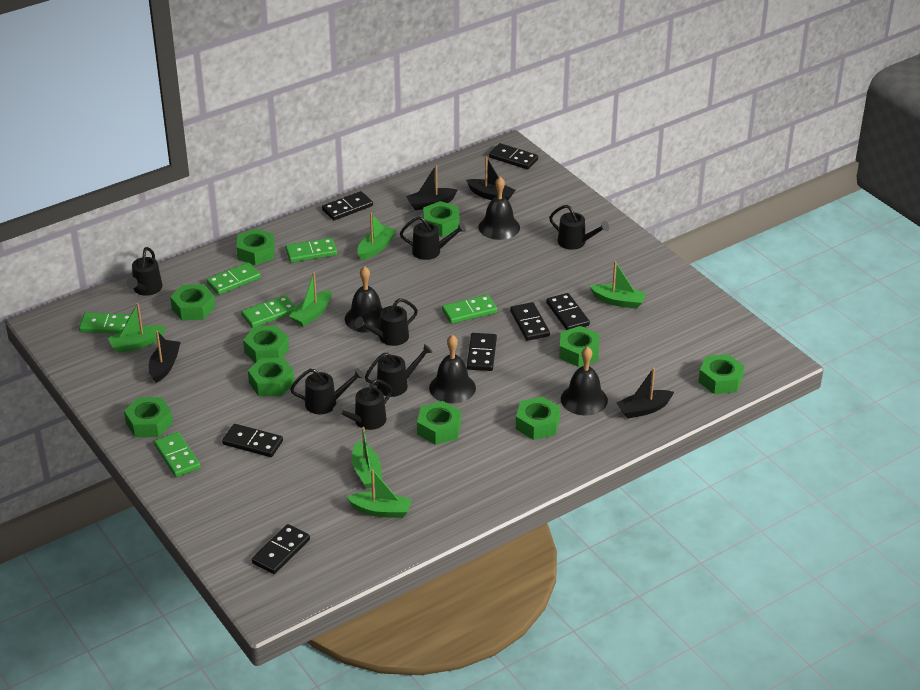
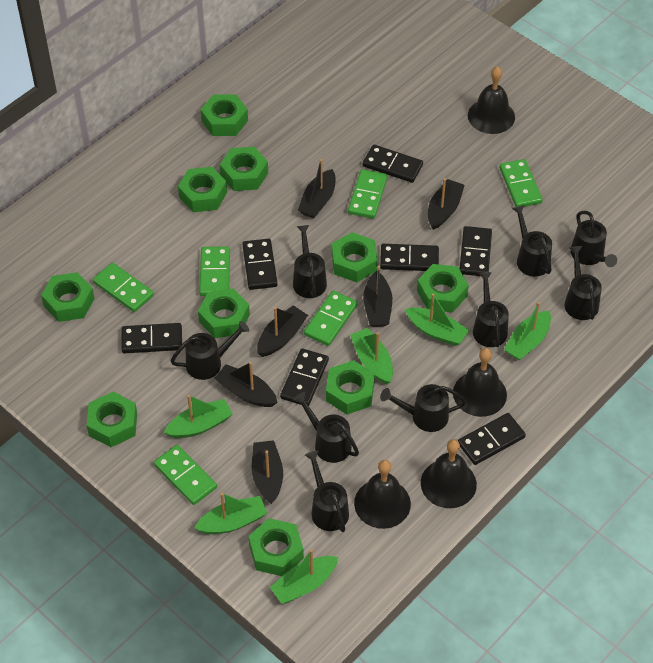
black boat: 4 -> 6
black watering can: 7 -> 9

